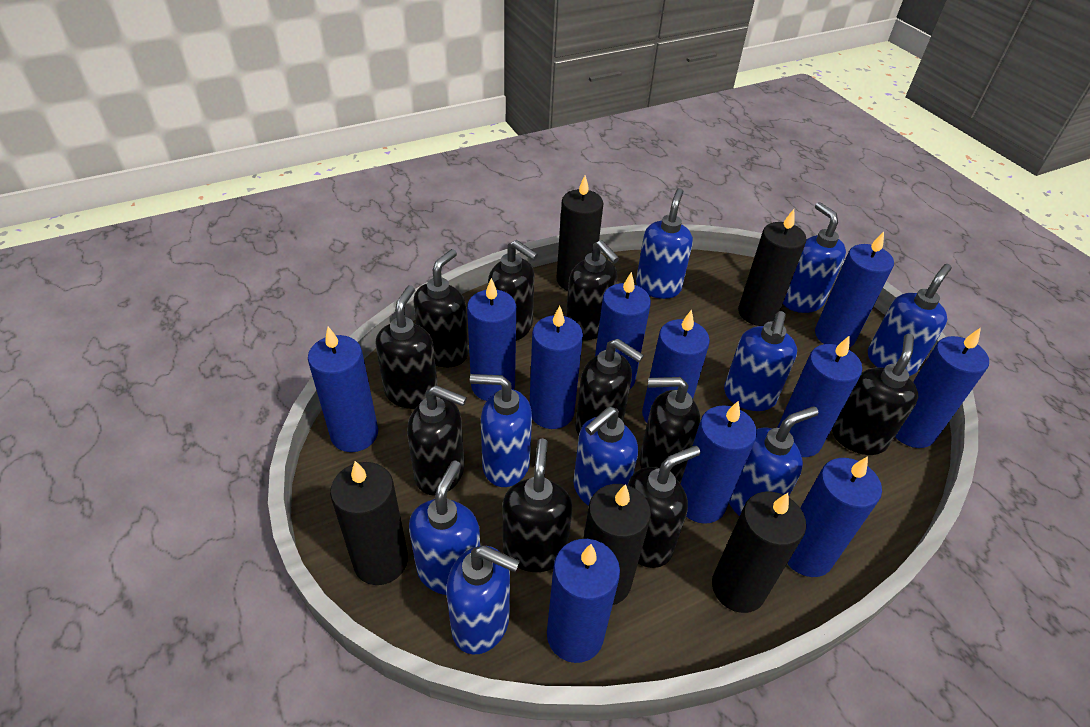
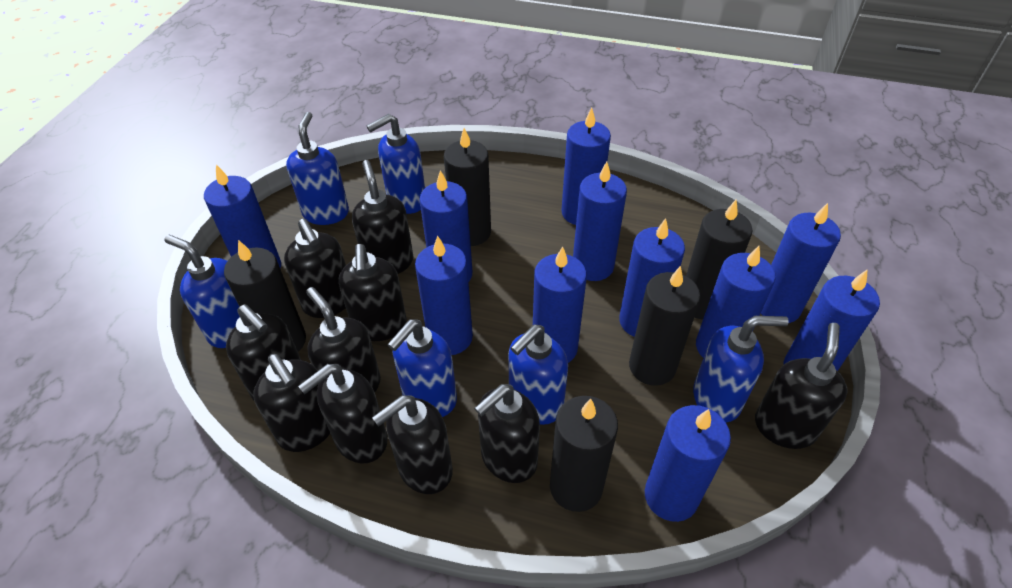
blue soap dispenser: 9 -> 6

